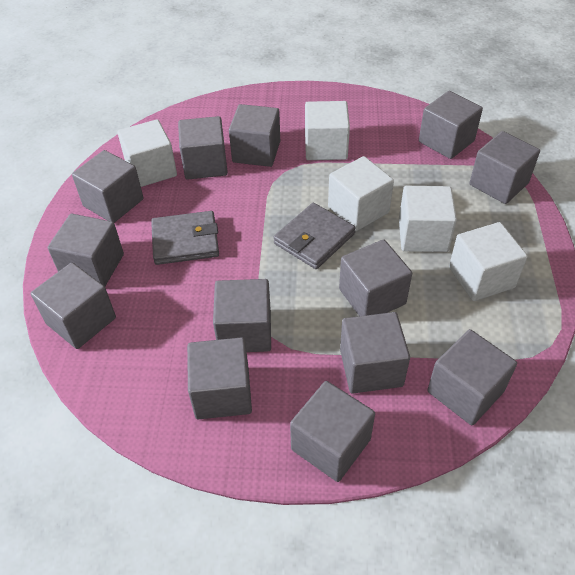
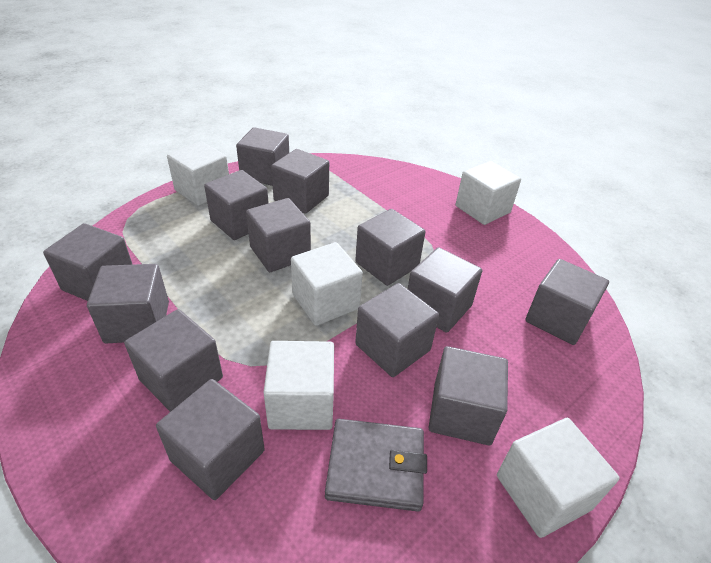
grey wallet: 2 -> 1

